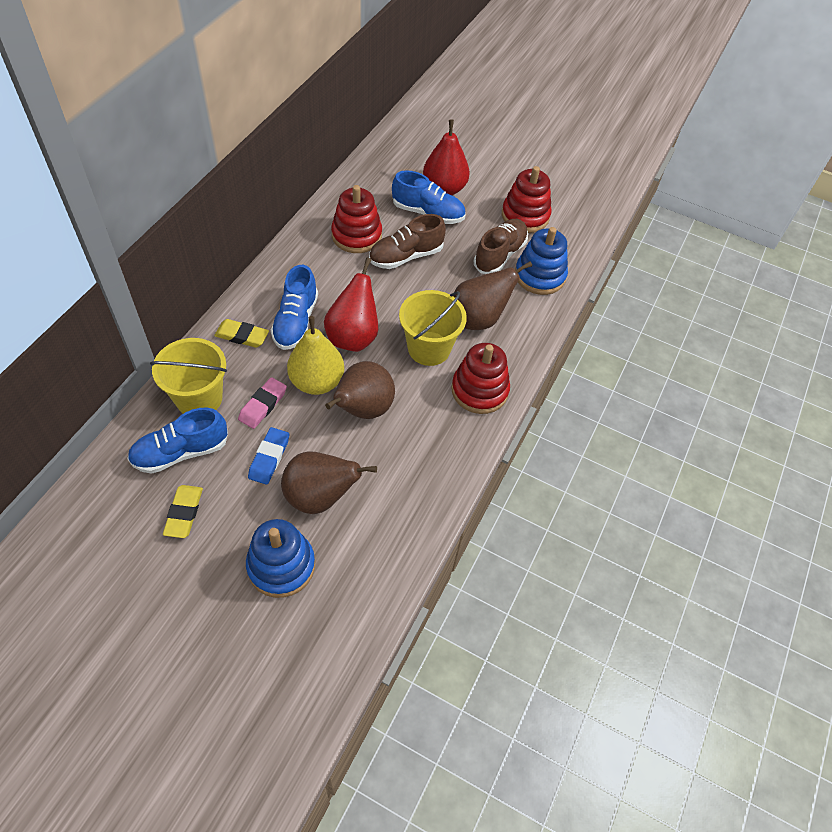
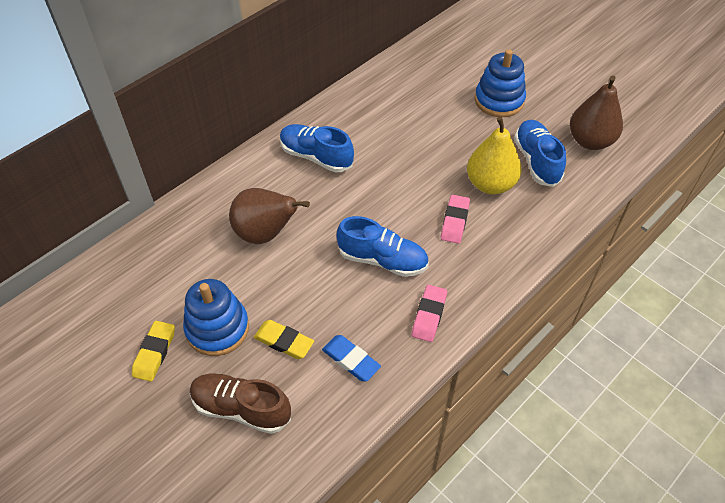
brown pear: 3 -> 2
brown shoe: 2 -> 1
pink eraser: 1 -> 2
red pear: 2 -> 0
red stacking toy: 3 -> 0
yellow bucket: 2 -> 0

